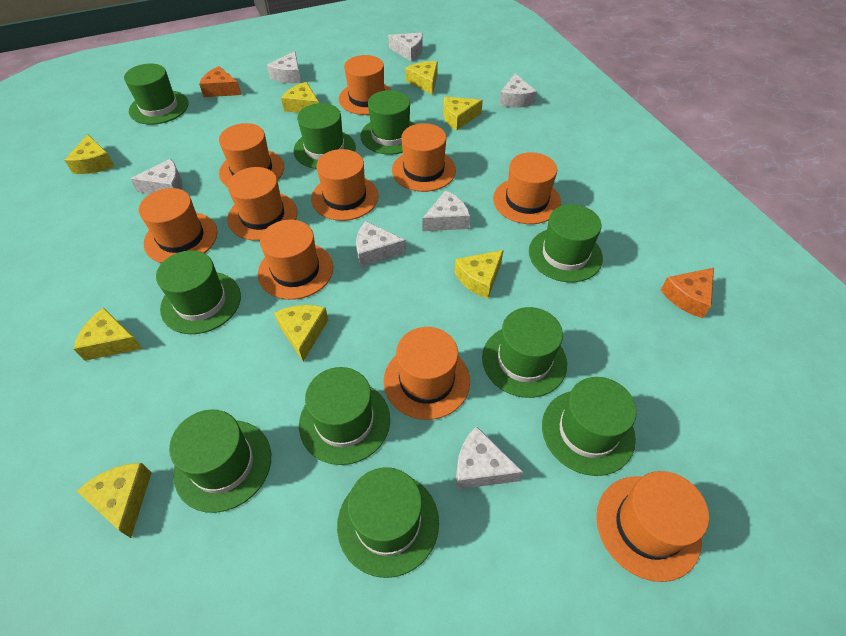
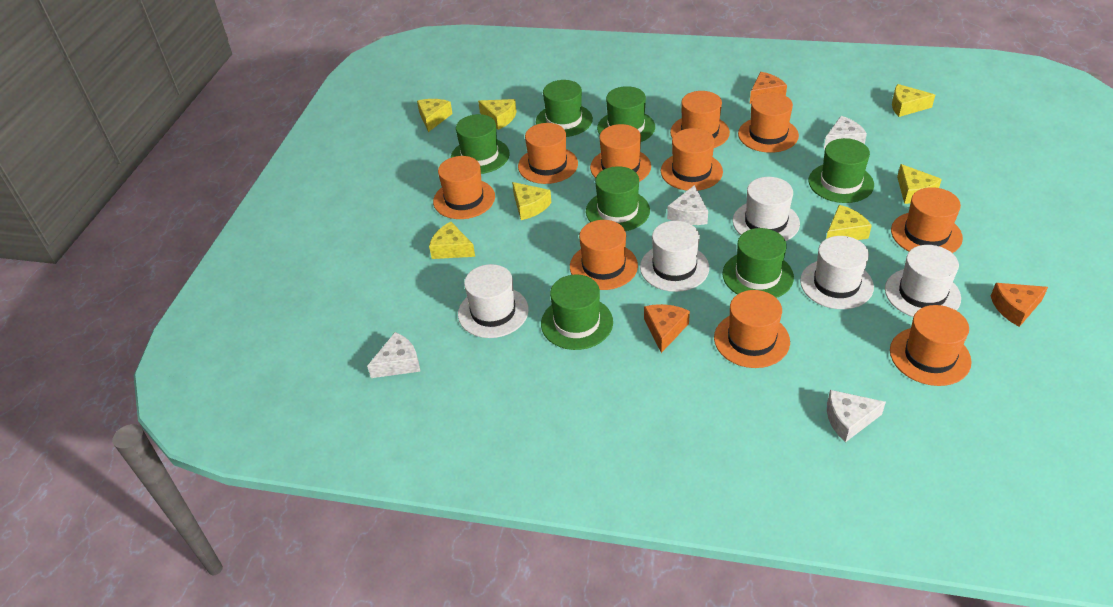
green hat: 10 -> 7
orange cheese: 2 -> 3
white cheese: 7 -> 4
white hat: 0 -> 5
yellow cheese: 8 -> 7

